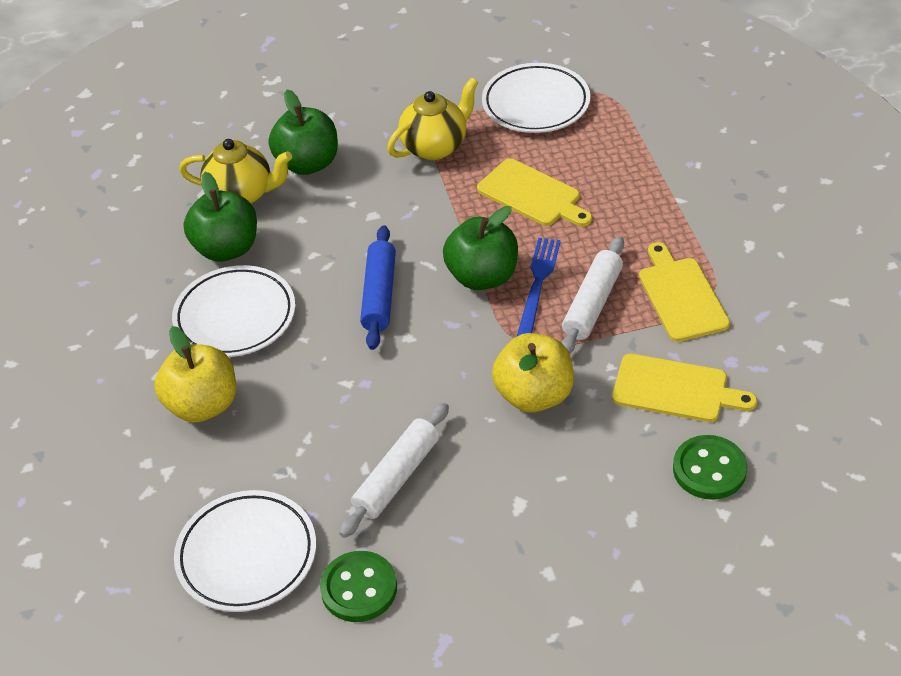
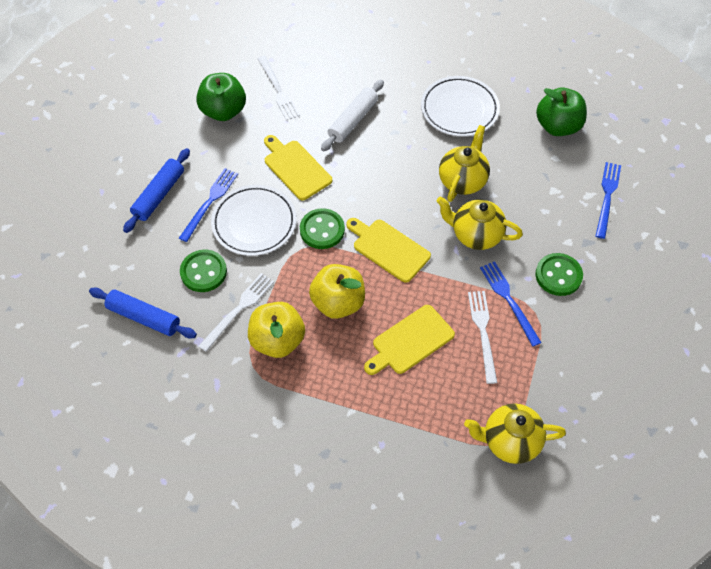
blue fork: 1 -> 3
blue rolling pin: 1 -> 2
green apple: 3 -> 2
green button: 2 -> 3
white fork: 0 -> 3
white plate: 3 -> 2
white rolling pin: 2 -> 1
yellow teapot: 2 -> 3

